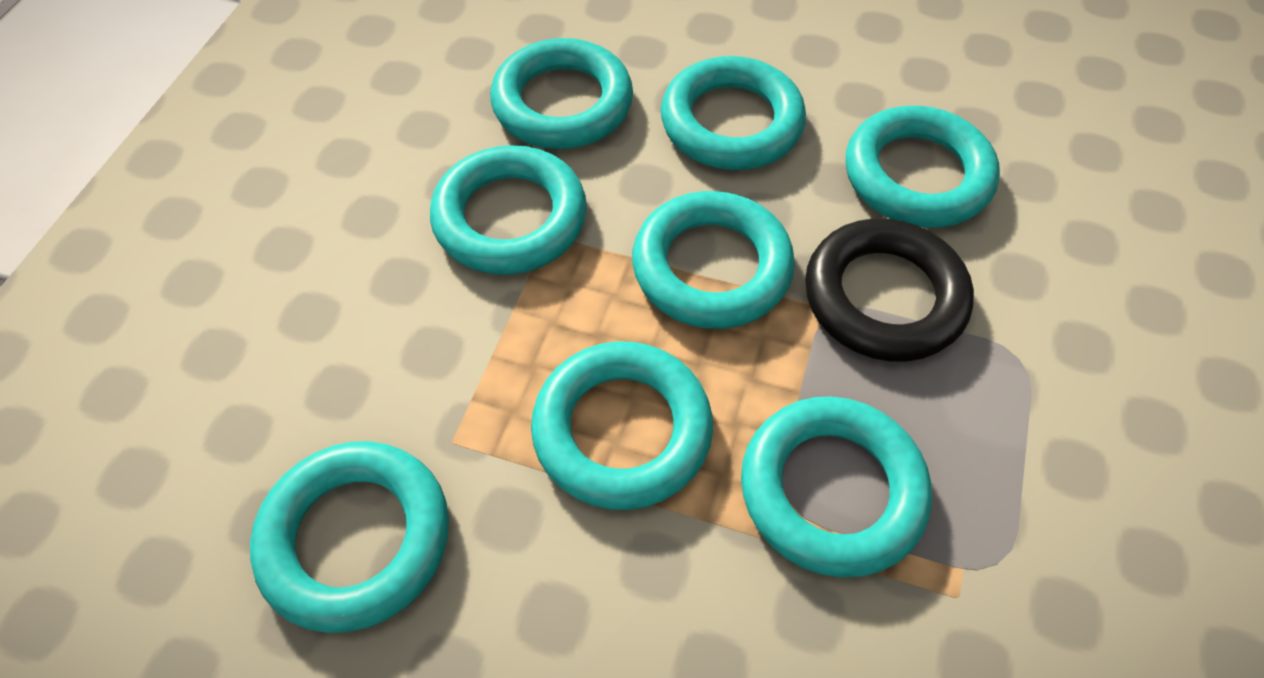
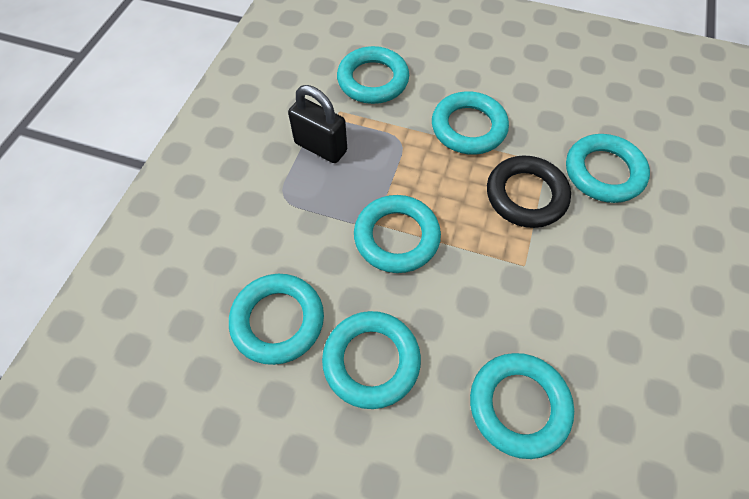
black padlock: 0 -> 1
turquoise ring: 8 -> 7

